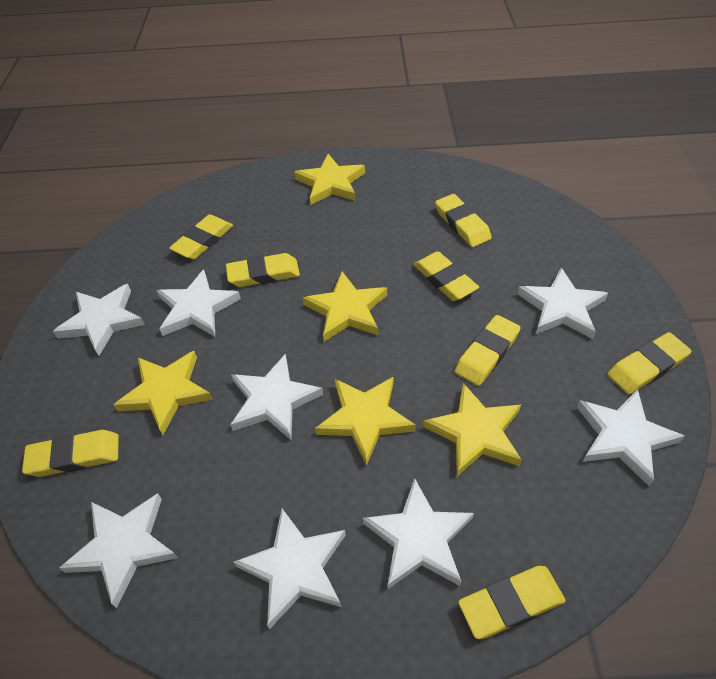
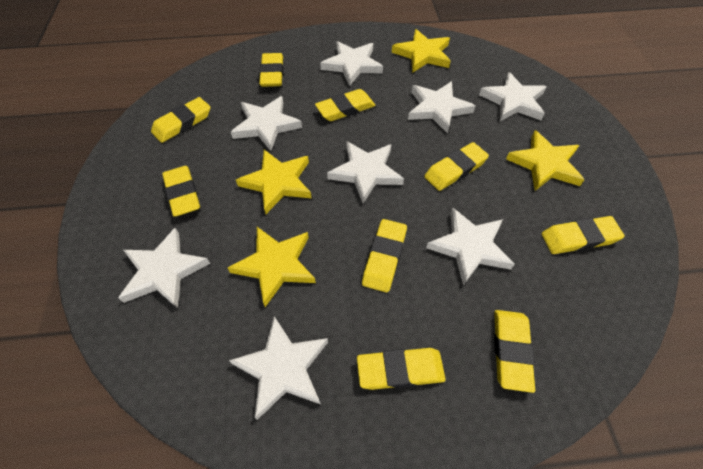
yellow eraser: 8 -> 9
yellow star: 5 -> 4

